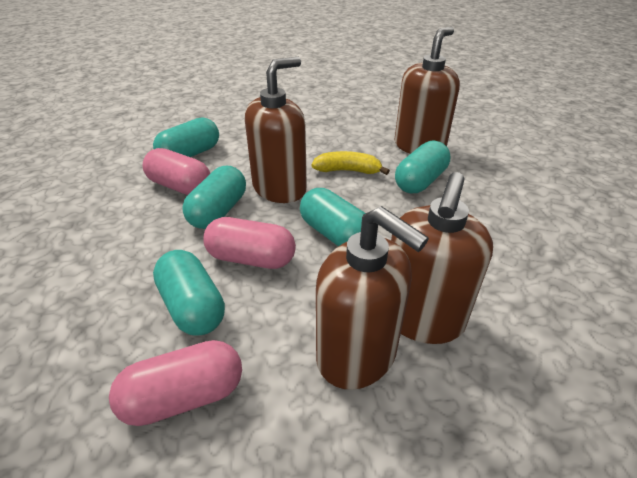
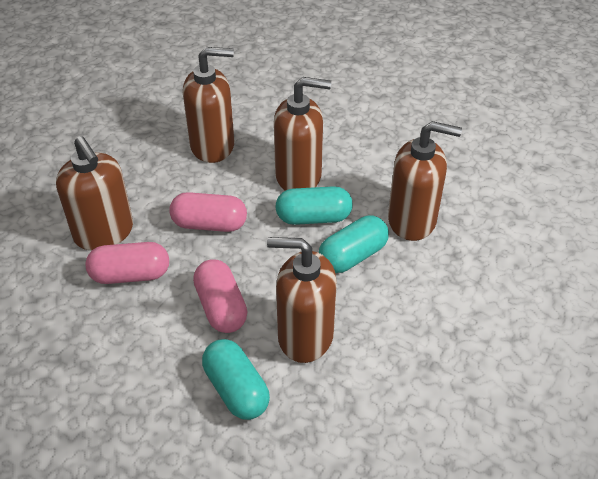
brown soap dispenser: 4 -> 5
turquoise capsule: 5 -> 3
yellow banana: 1 -> 0

